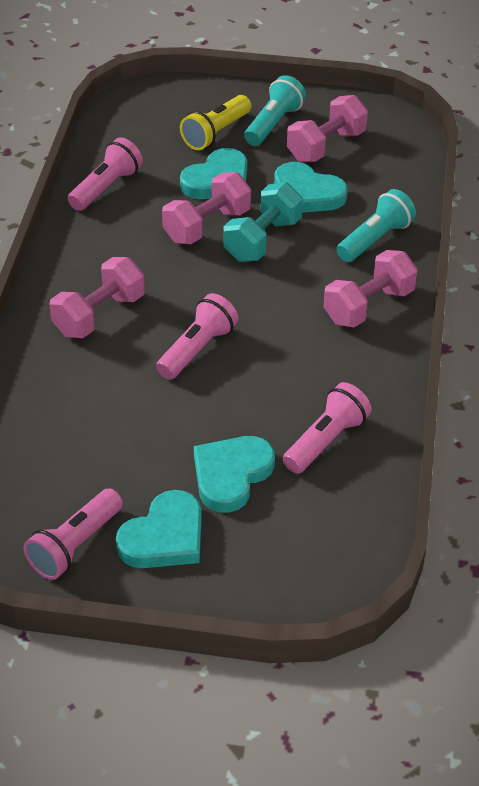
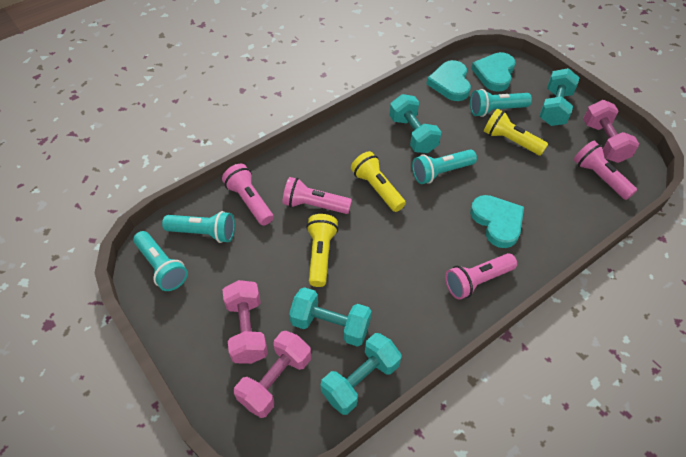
pink dumbbell: 4 -> 3
turquoise dumbbell: 1 -> 4
turquoise flashlight: 2 -> 4
turquoise heart: 4 -> 3
yellow flashlight: 1 -> 3

